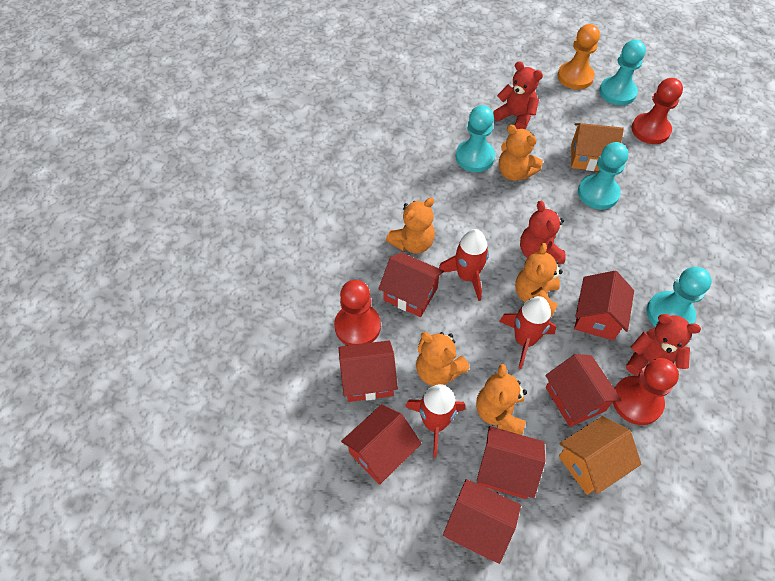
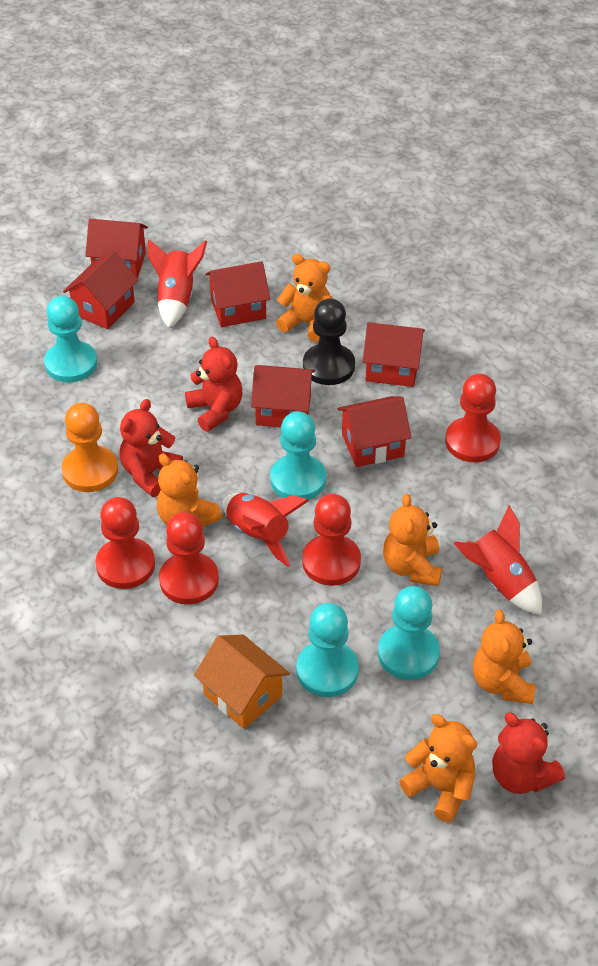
black pawn: 0 -> 1
orange house: 2 -> 1
red house: 7 -> 6
red pawn: 3 -> 4

